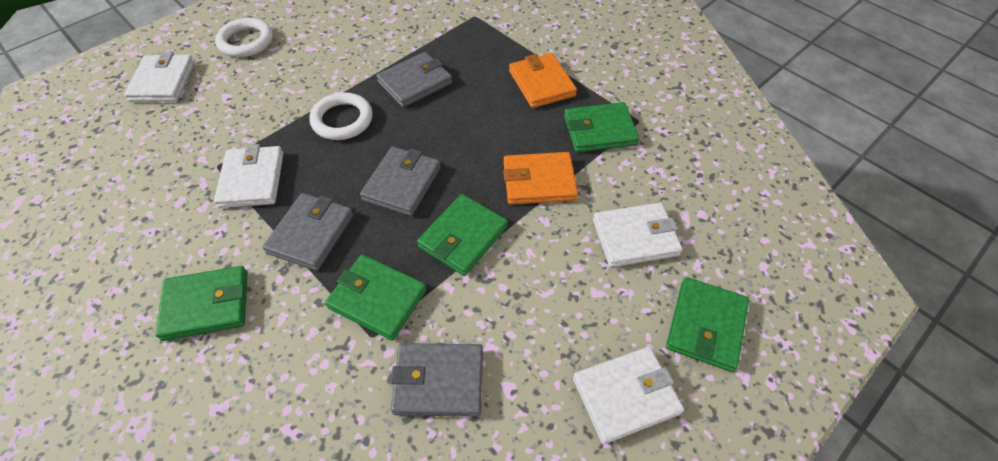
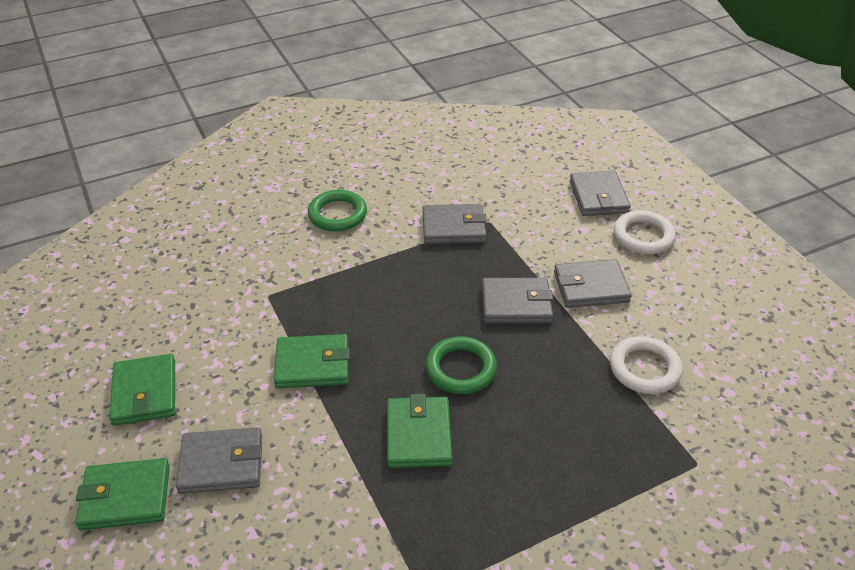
green ring: 0 -> 2
green wallet: 5 -> 4
grey wallet: 4 -> 5
orange wallet: 2 -> 0
white wallet: 4 -> 0

